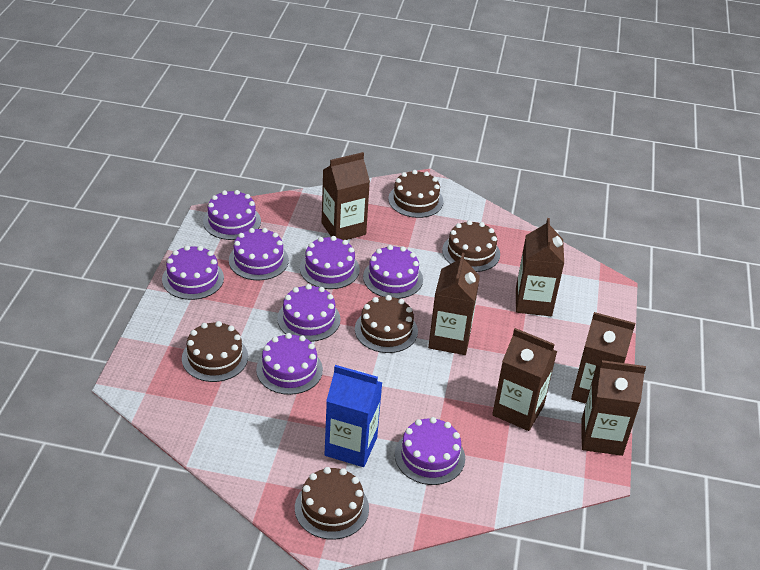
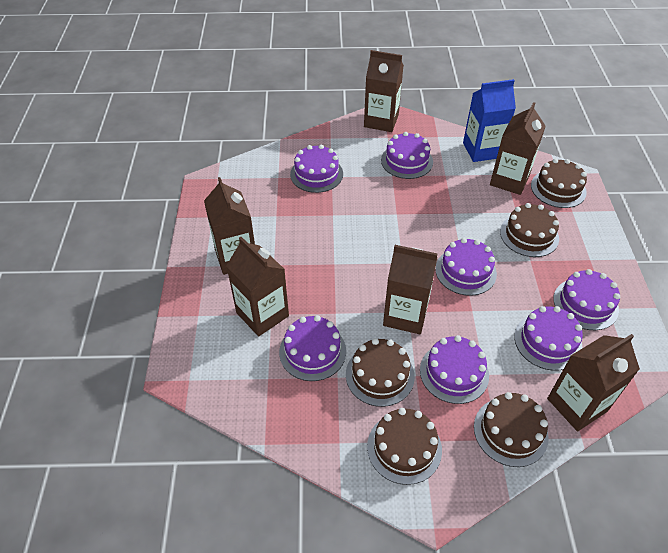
purple cake: 8 -> 7

